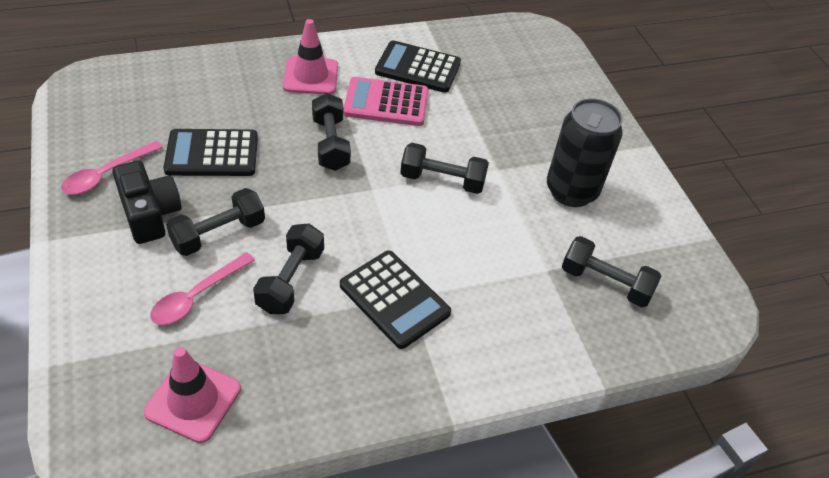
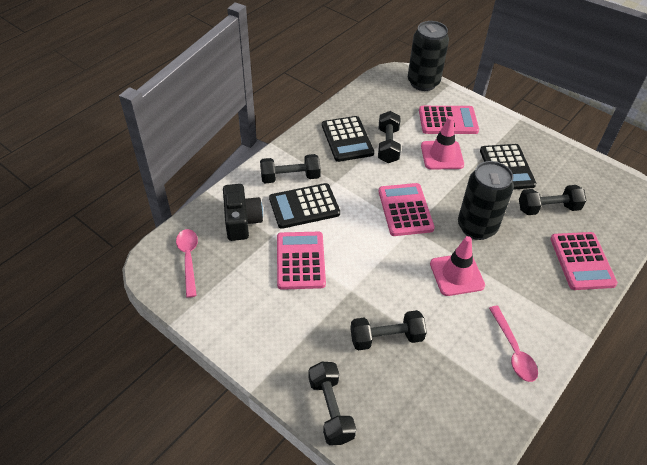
black can: 1 -> 2
pink calculator: 1 -> 4

